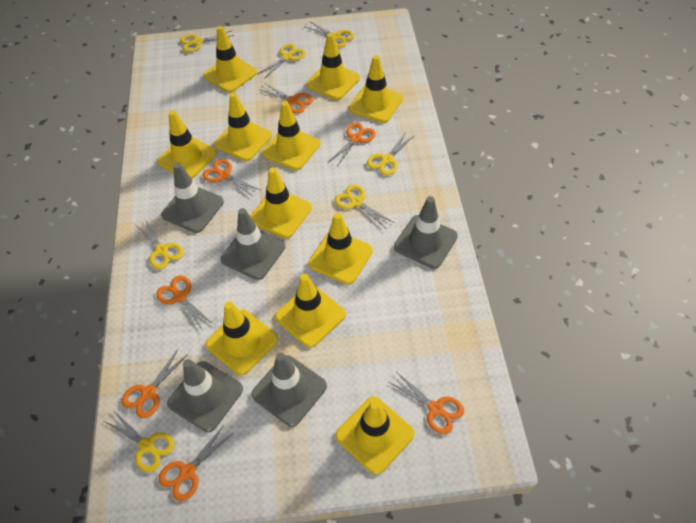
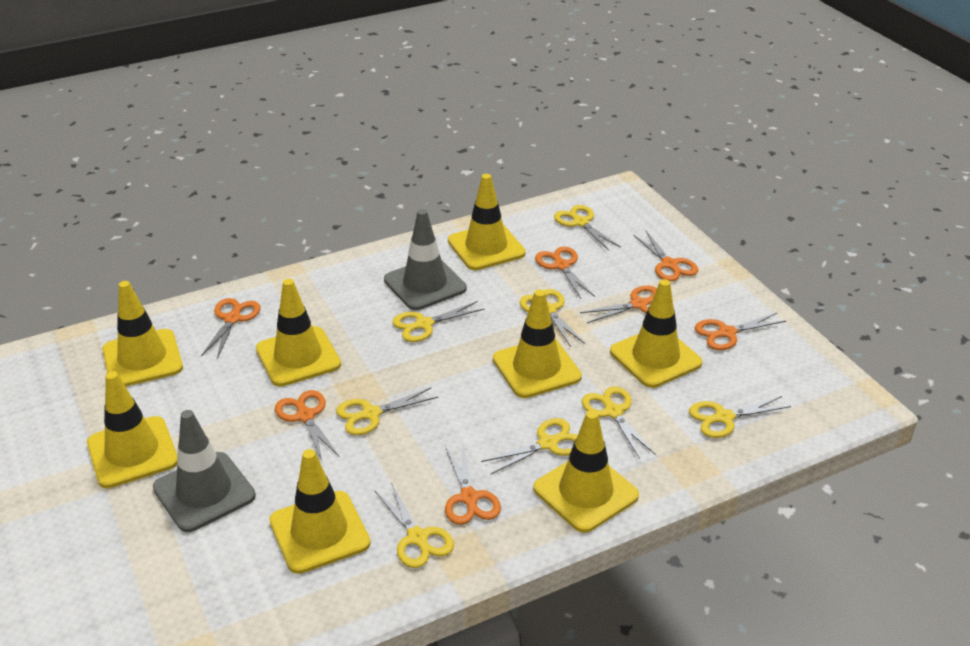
grey traffic cone: 5 -> 2
yellow scissors: 7 -> 8
yellow traffic cone: 11 -> 8

